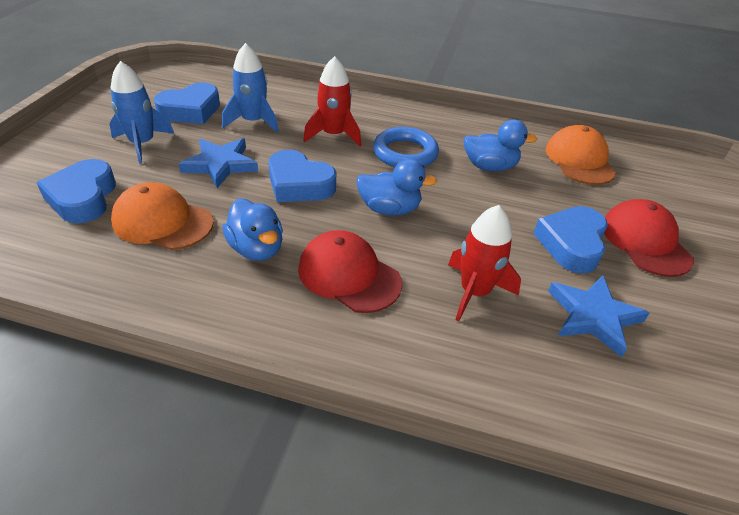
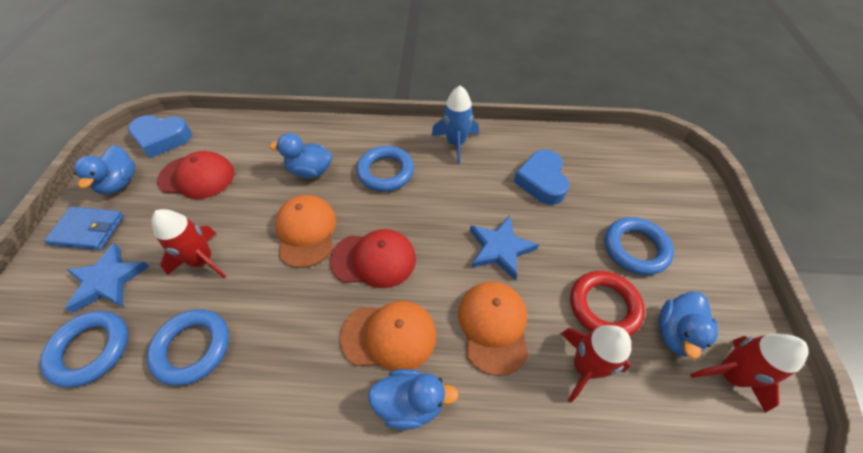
blue duck: 3 -> 4
blue heart: 4 -> 2
blue ring: 1 -> 4
blue rocket: 2 -> 1
blue wallet: 0 -> 1
orange cap: 2 -> 3
red ring: 0 -> 1
red rocket: 2 -> 3

